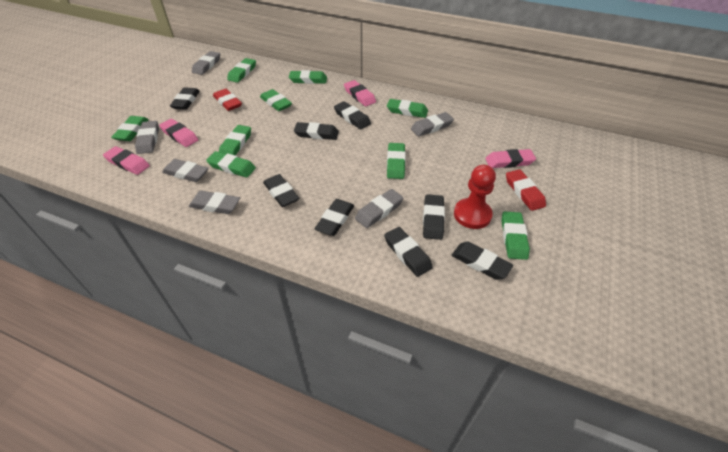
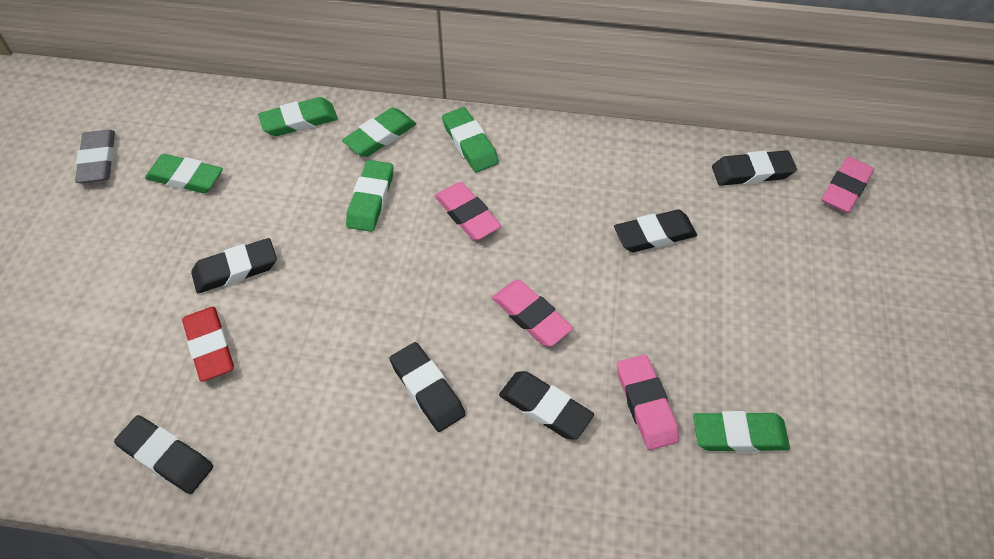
black eraser: 8 -> 6
green eraser: 9 -> 6
grey eraser: 6 -> 1
red eraser: 2 -> 1
red pawn: 1 -> 0

